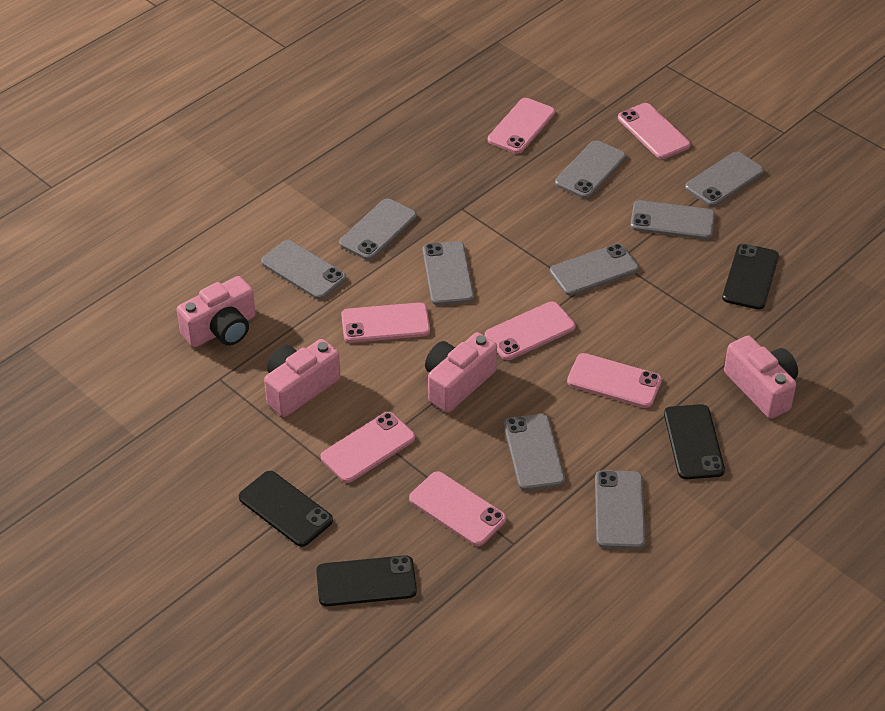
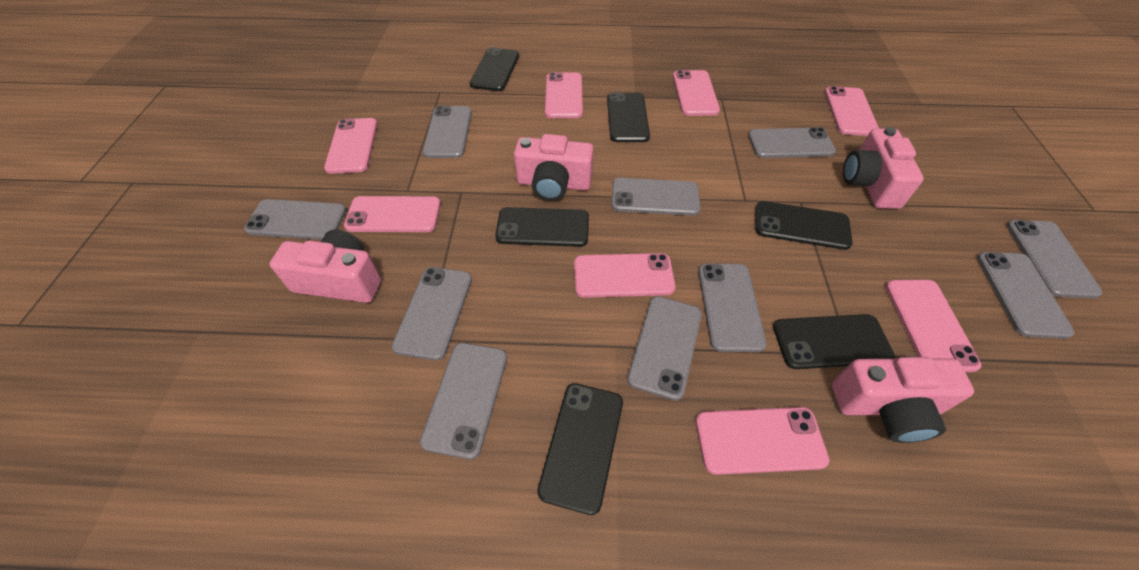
black phone: 4 -> 6
grey phone: 9 -> 10
pink phone: 7 -> 8

